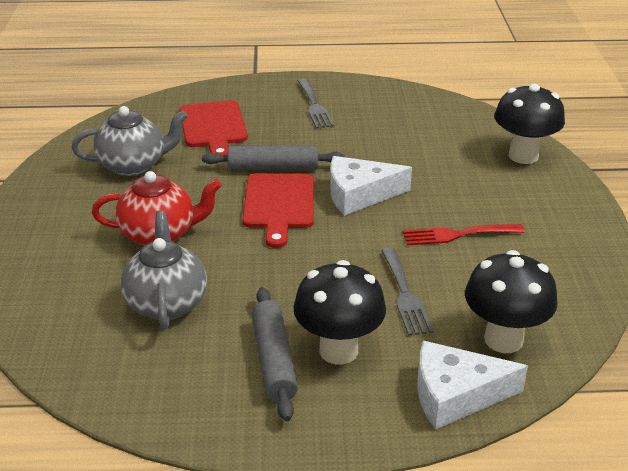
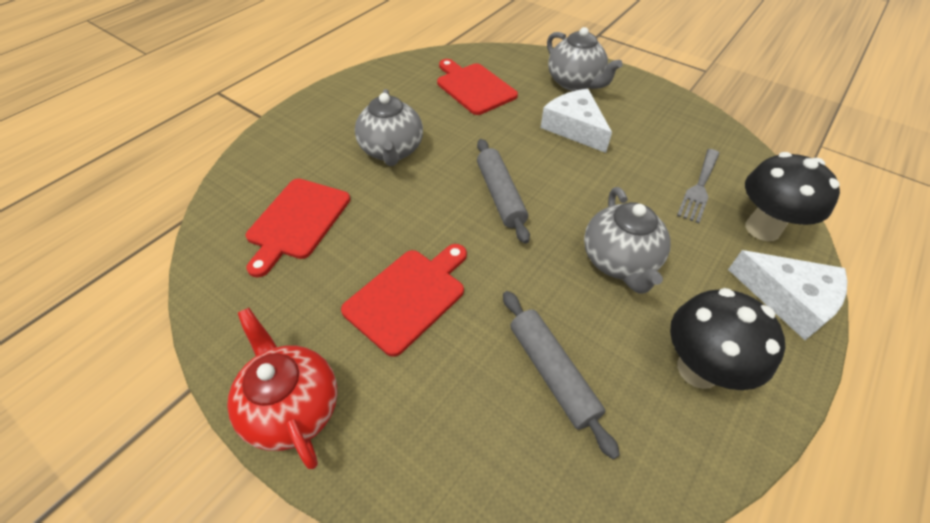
black mushroom: 3 -> 2
grey fork: 2 -> 1
grey teapot: 2 -> 3
red cutting board: 2 -> 3
red fork: 1 -> 0

